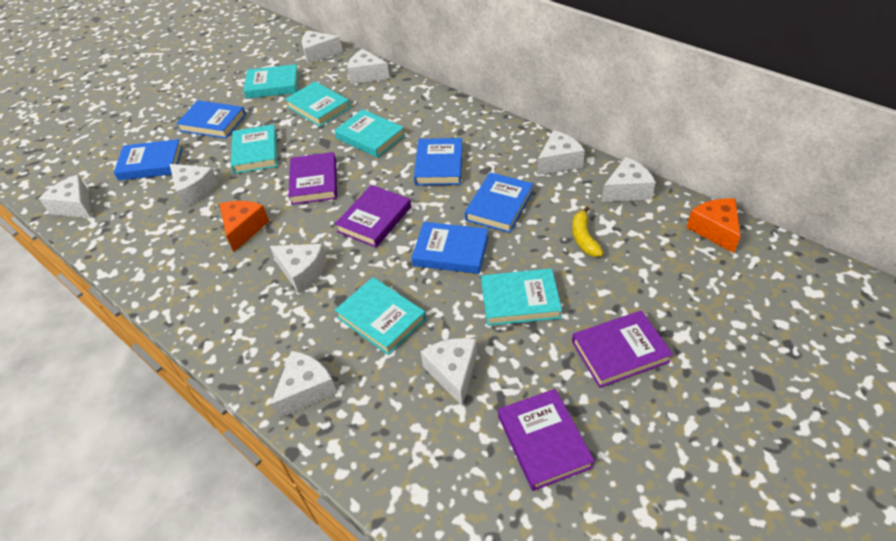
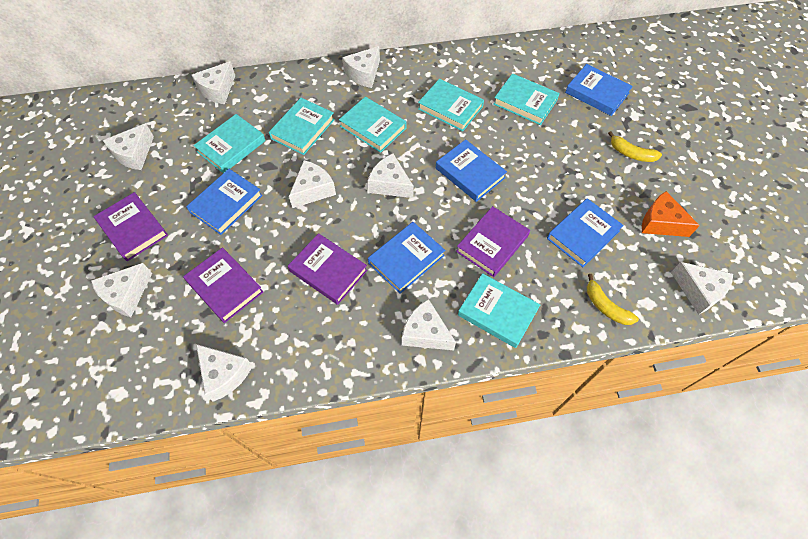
orange cheese: 2 -> 1
yellow banana: 1 -> 2

